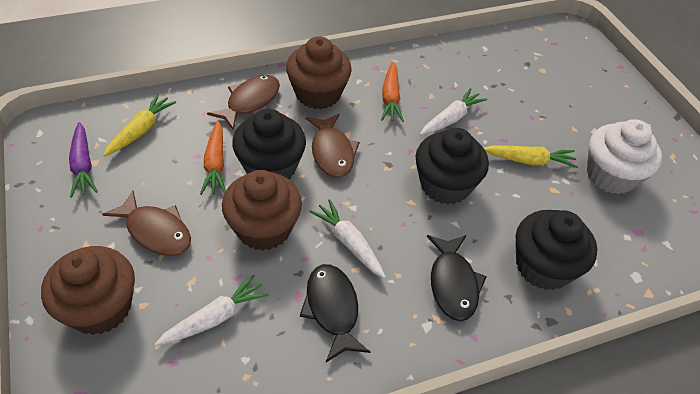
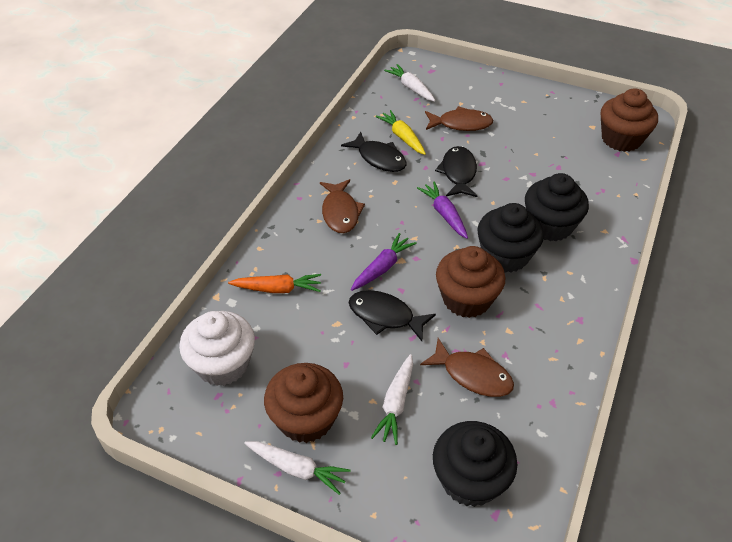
black fish: 2 -> 3
orange carrot: 2 -> 1
purple carrot: 1 -> 2
yellow carrot: 2 -> 1

